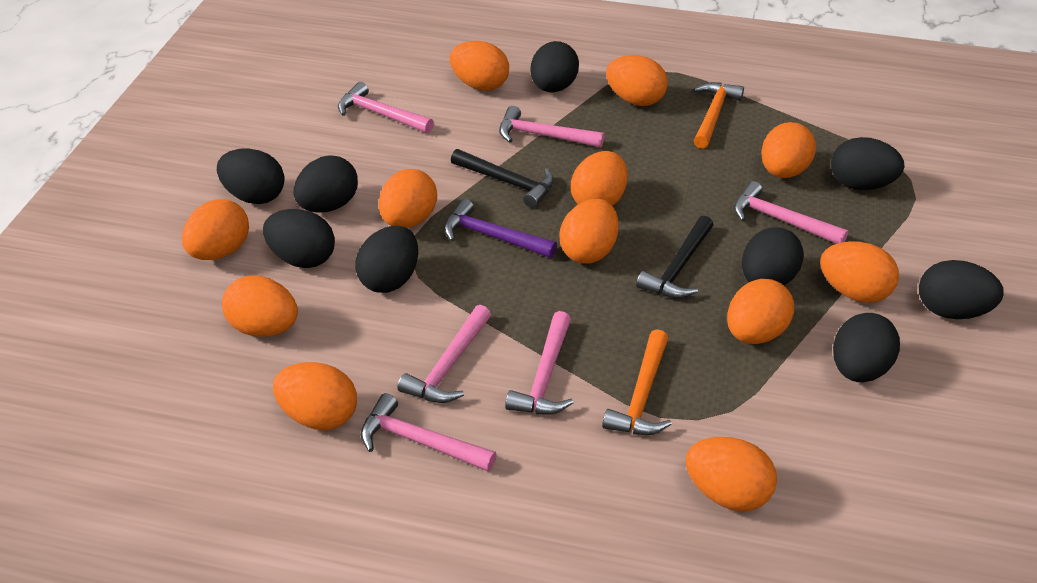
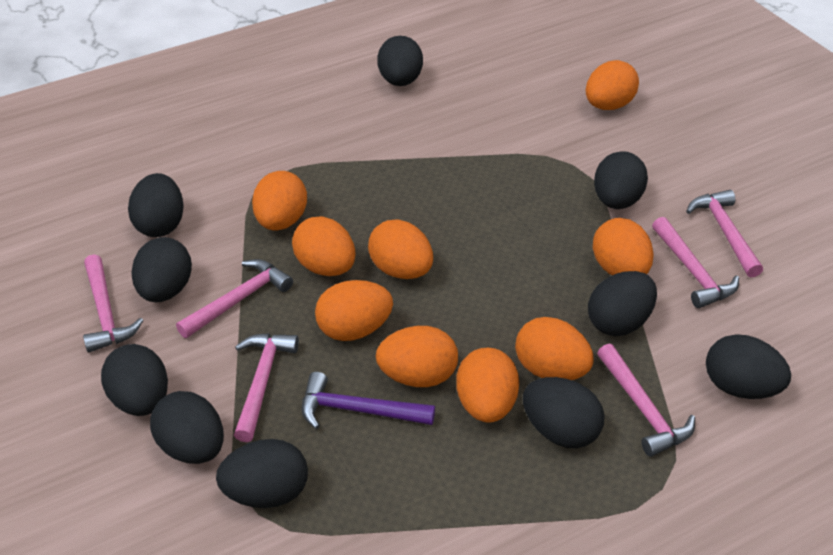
black egg: 9 -> 10
black hammer: 2 -> 0
orange egg: 12 -> 9
orange hammer: 2 -> 0

